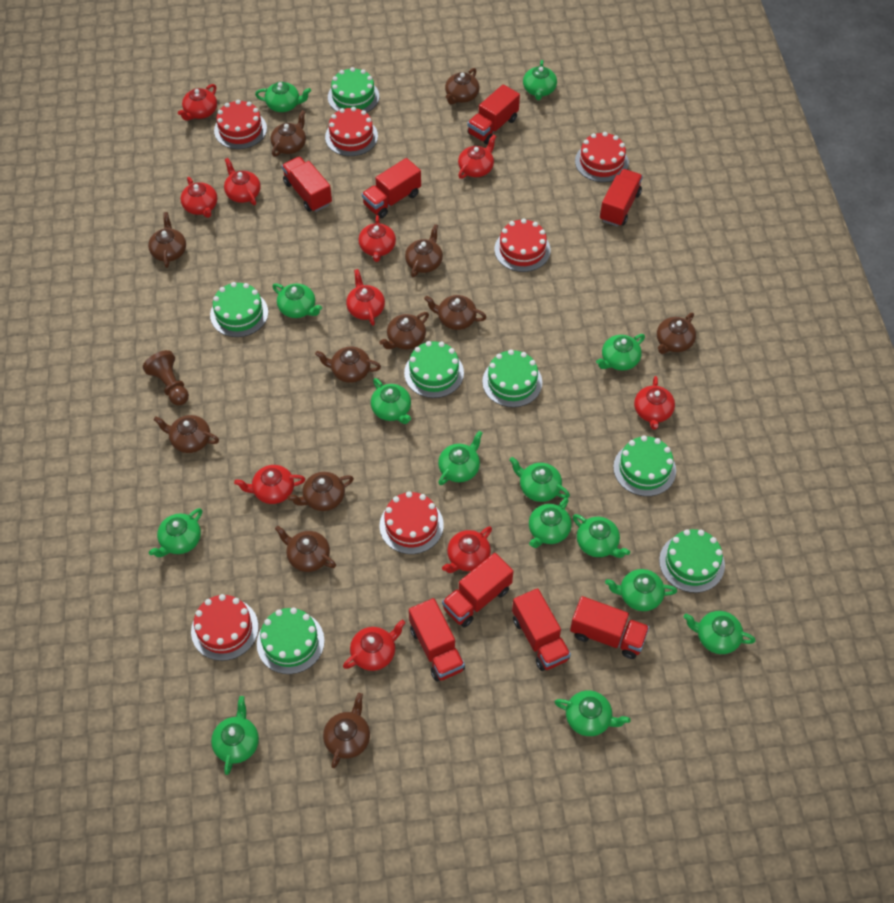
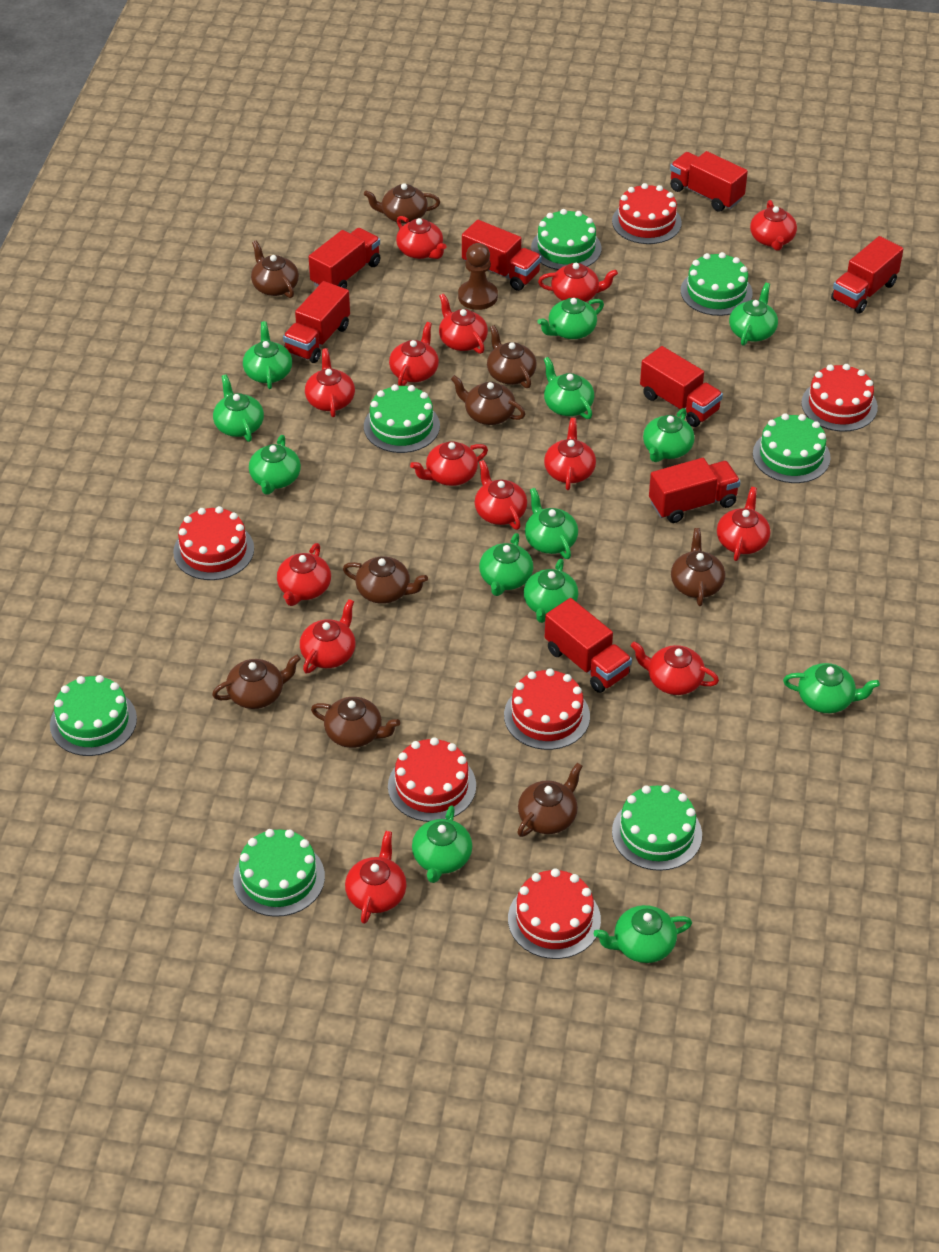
brown teapot: 12 -> 9
green teapot: 14 -> 13
red teapot: 10 -> 14

